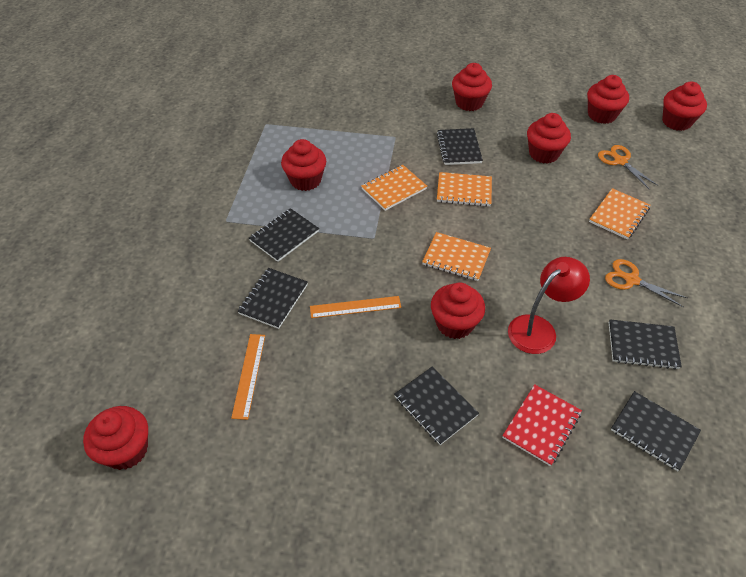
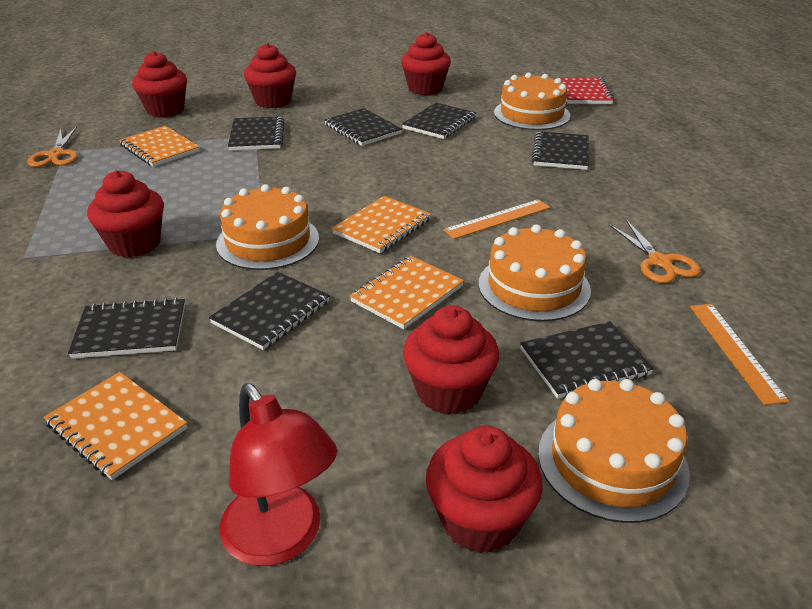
black notebook: 6 -> 7
orange cake: 0 -> 4
red cupcake: 7 -> 6

